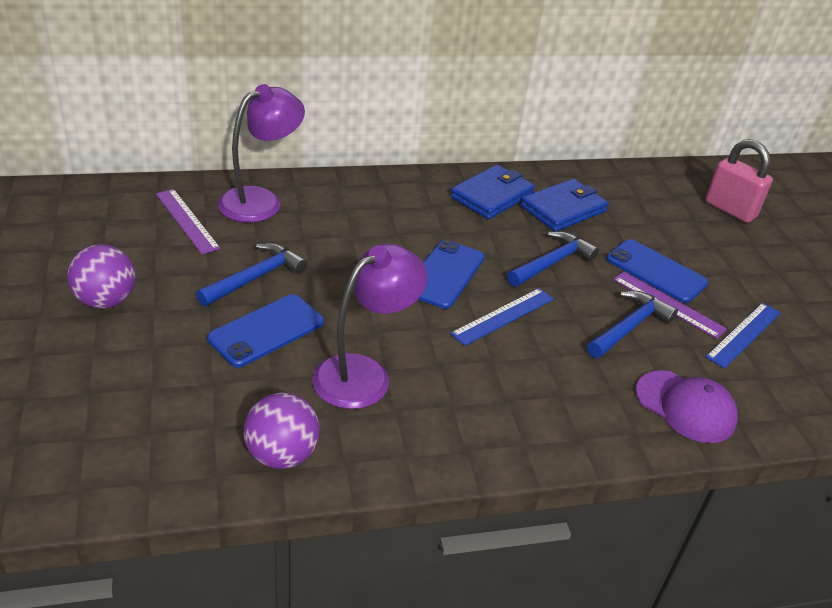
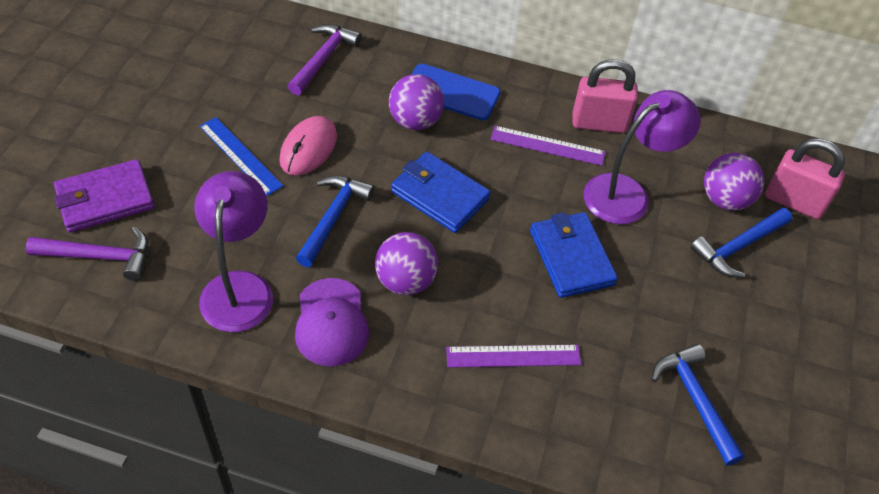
blue phone: 3 -> 1
blue ruler: 2 -> 1
pink mouse: 0 -> 1
pink padlock: 1 -> 2
purple ball: 2 -> 3
purple hammer: 0 -> 2
purple wallet: 0 -> 1

